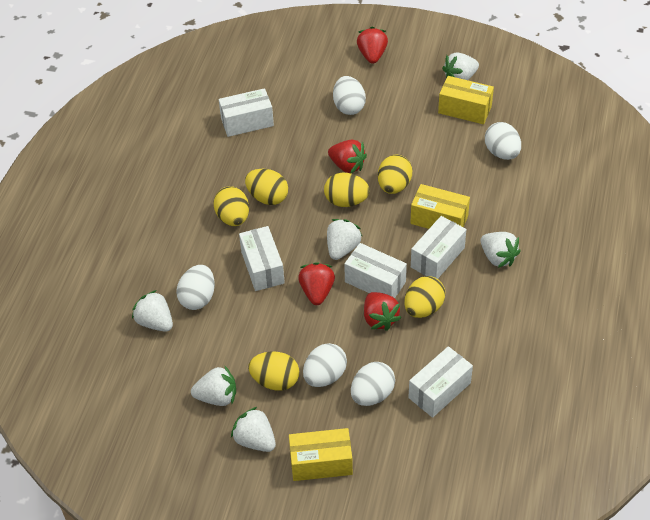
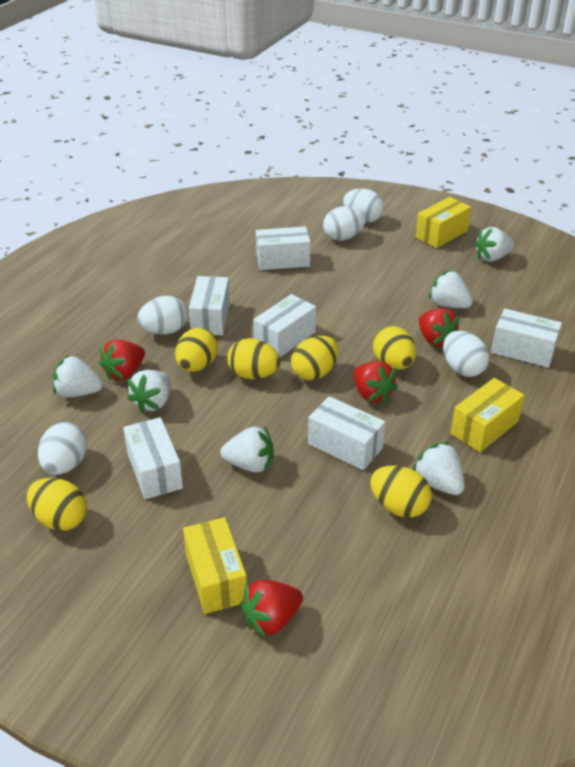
white box: 5 -> 6

